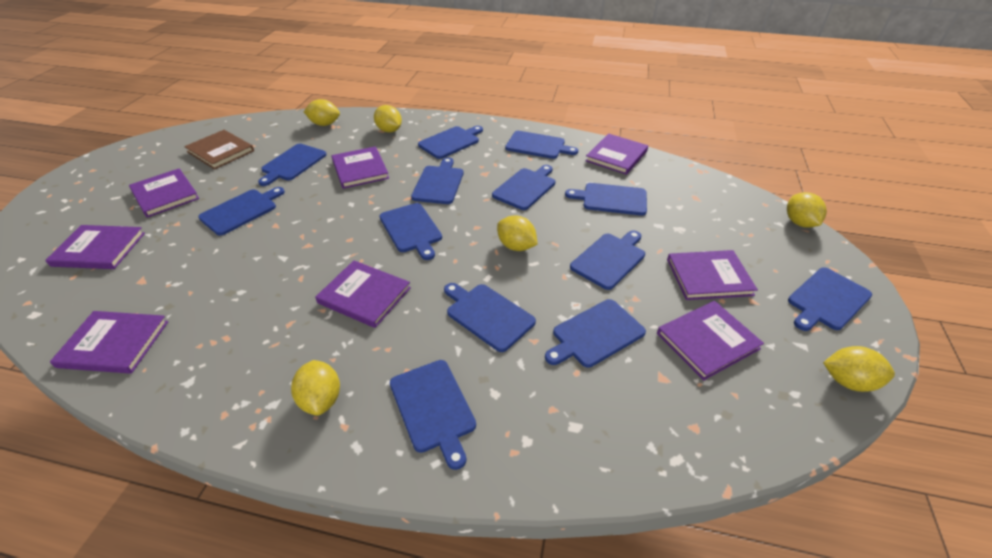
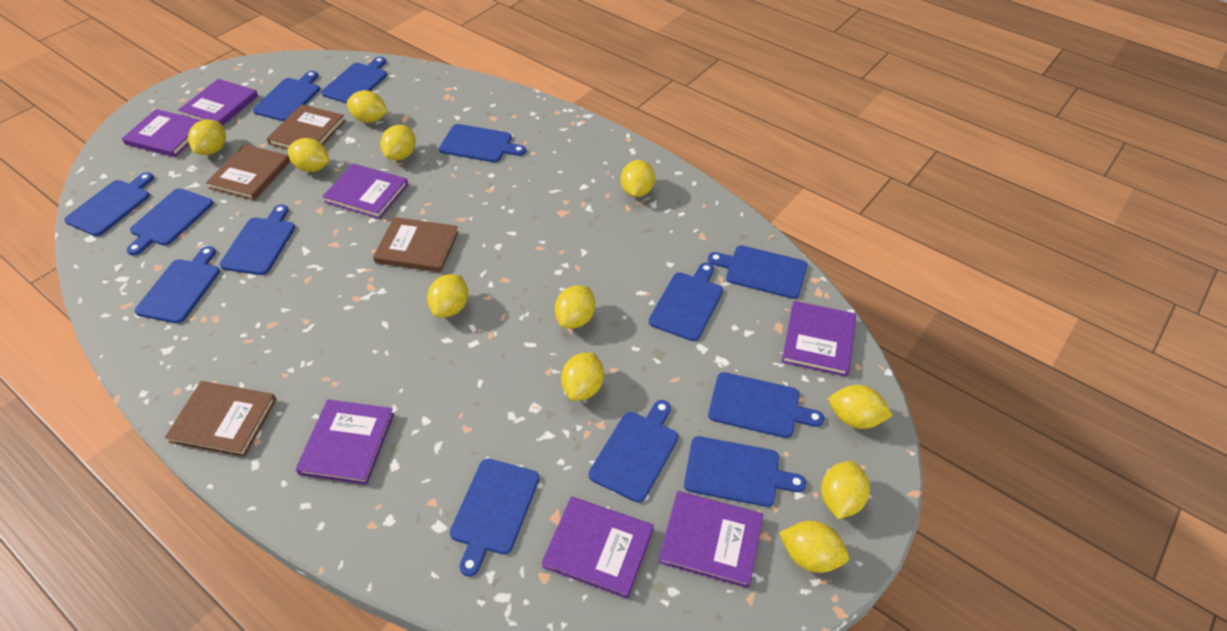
brown book: 1 -> 4
purple book: 8 -> 7
yellow lemon: 6 -> 11

